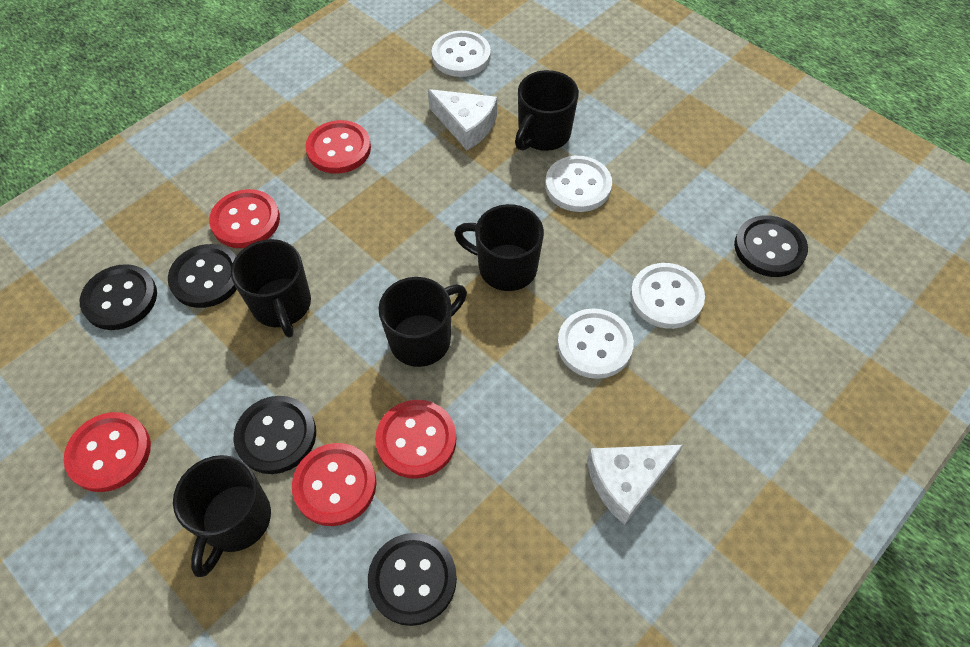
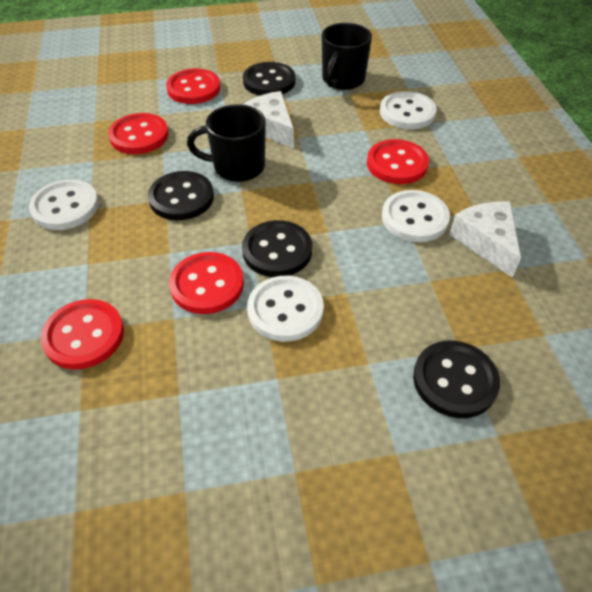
black button: 5 -> 4
black mug: 5 -> 2

